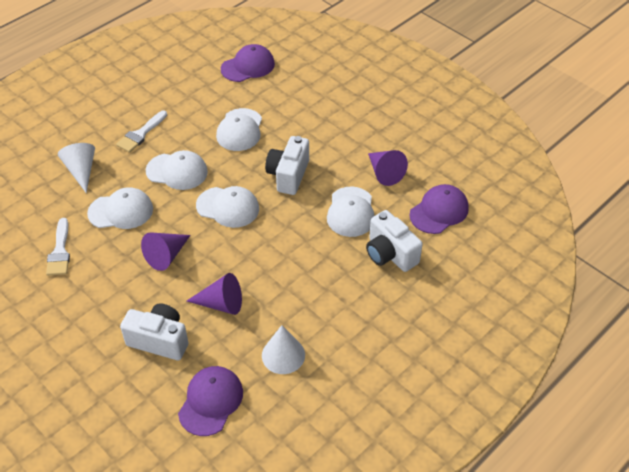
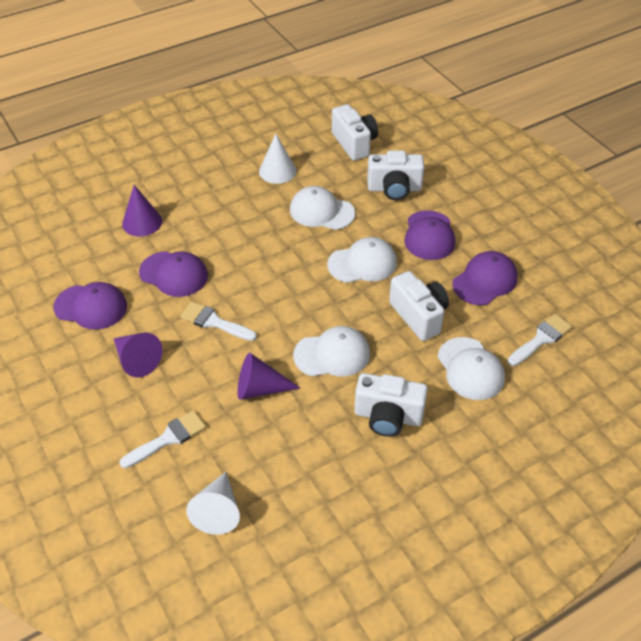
purple cap: 3 -> 4
white brush: 2 -> 3
white camera: 3 -> 4
white cap: 5 -> 4

